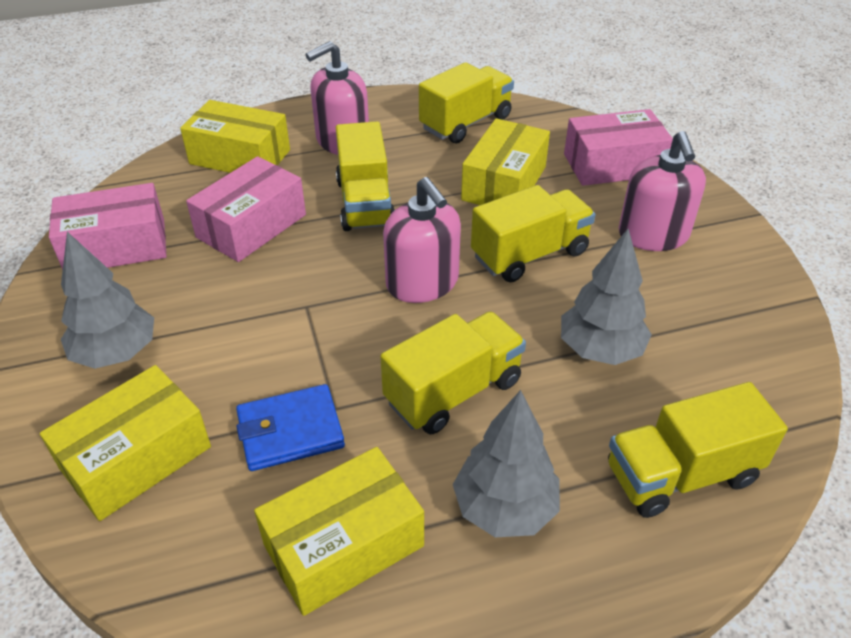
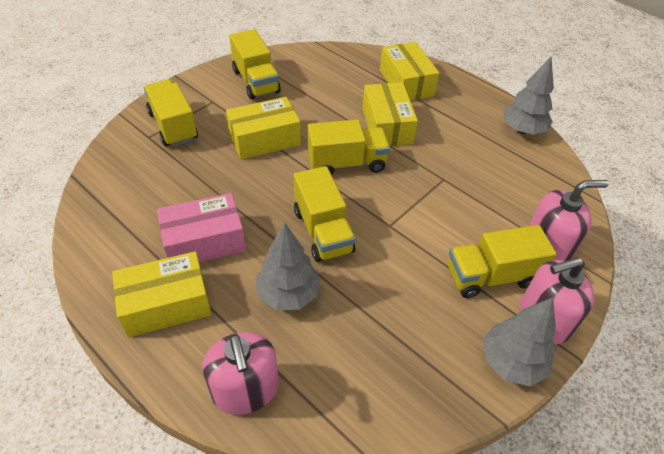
blue wallet: 1 -> 0
pink box: 3 -> 1

